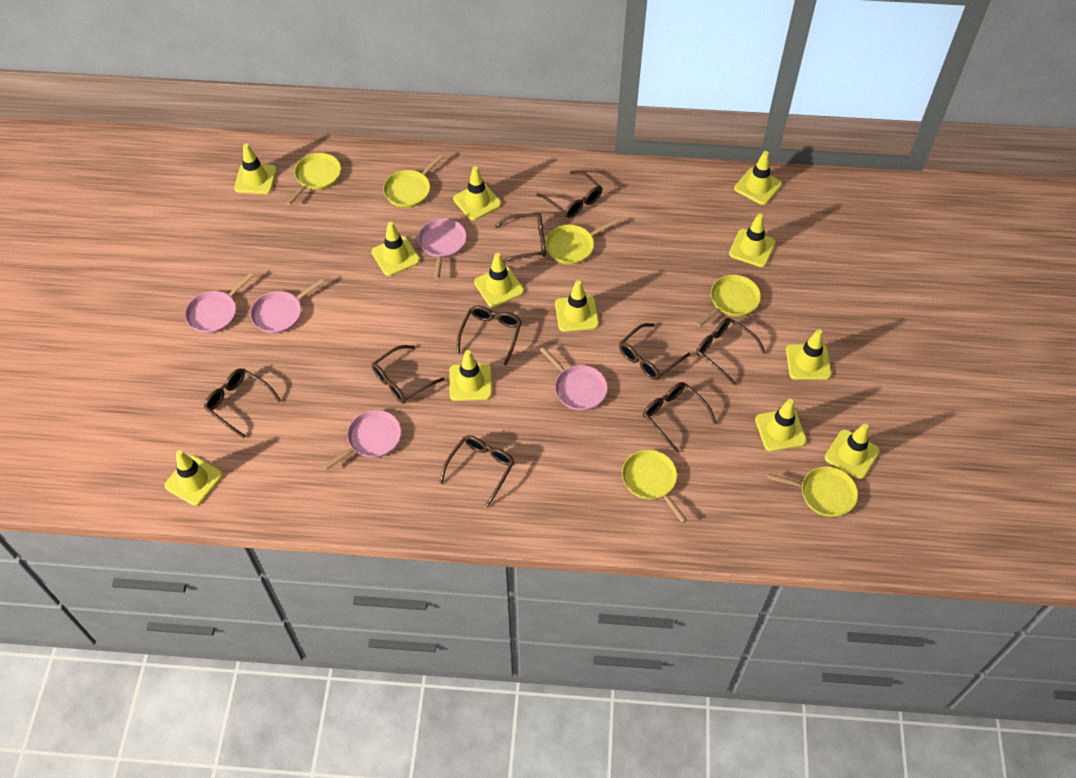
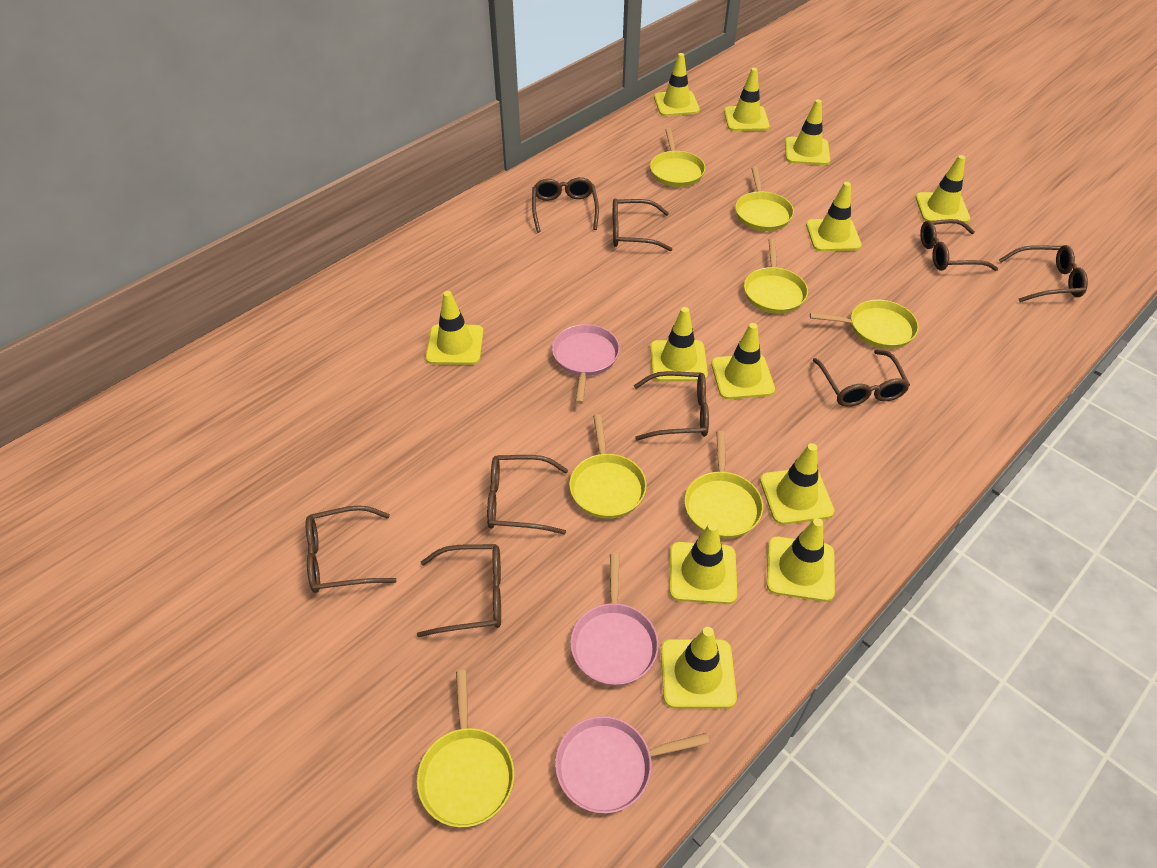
pink pan: 5 -> 3
yellow pan: 6 -> 7

